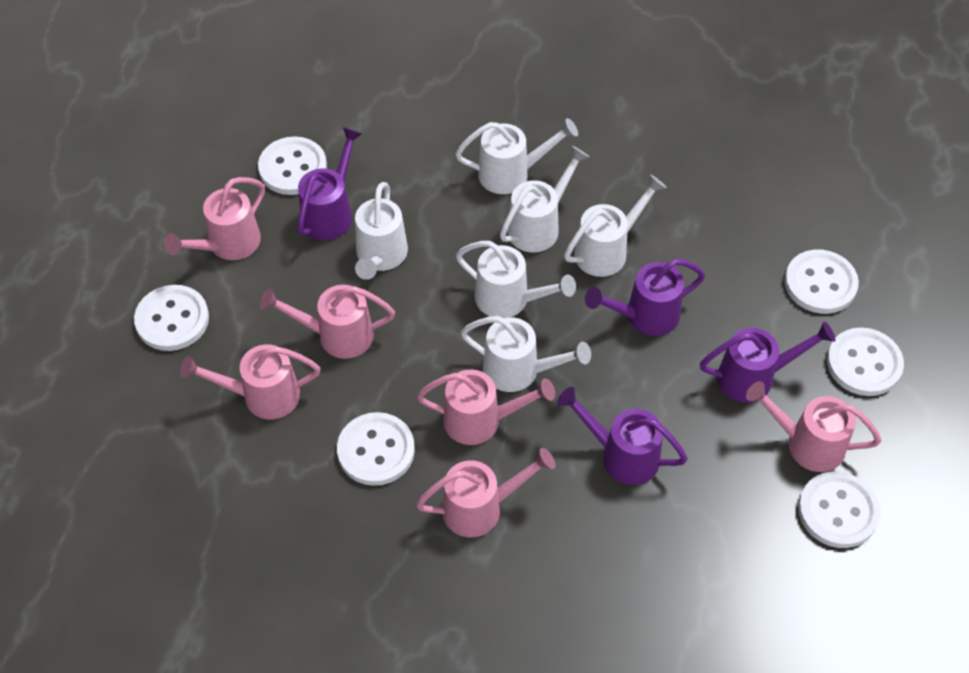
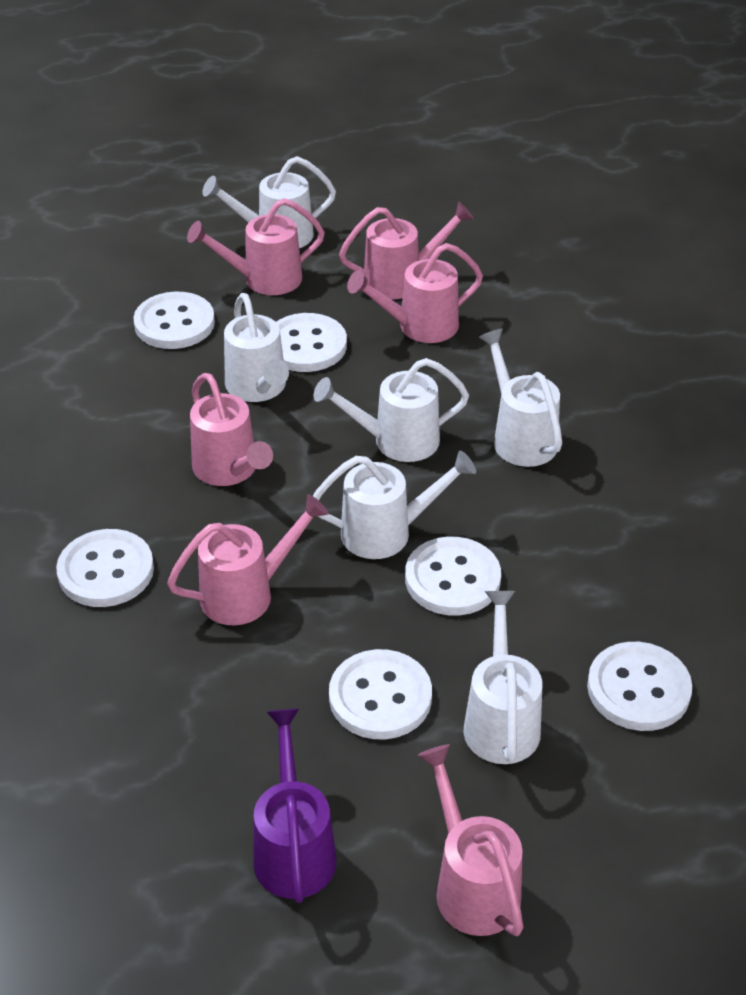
purple watering can: 4 -> 1

